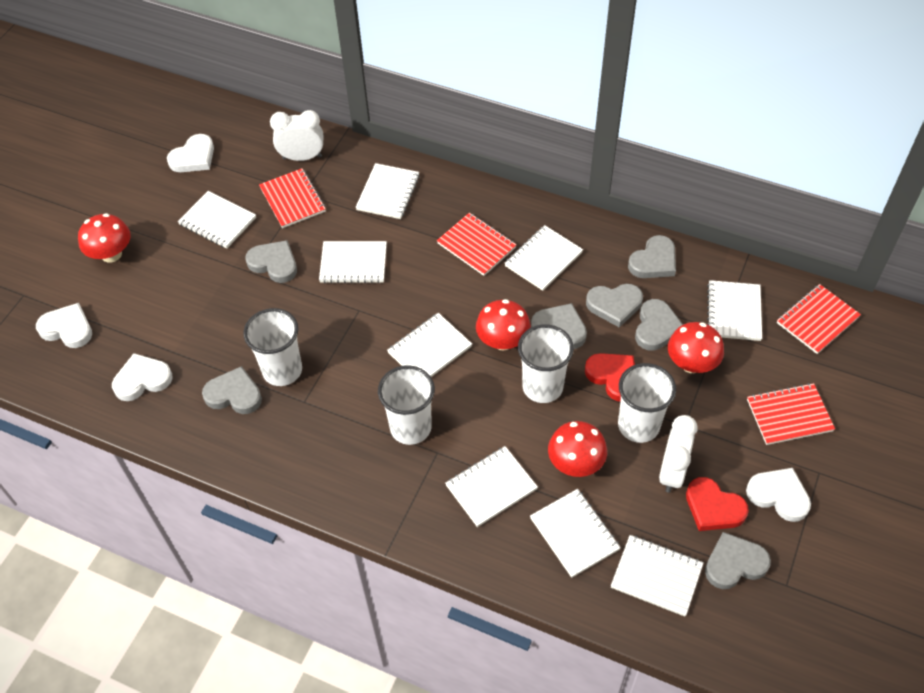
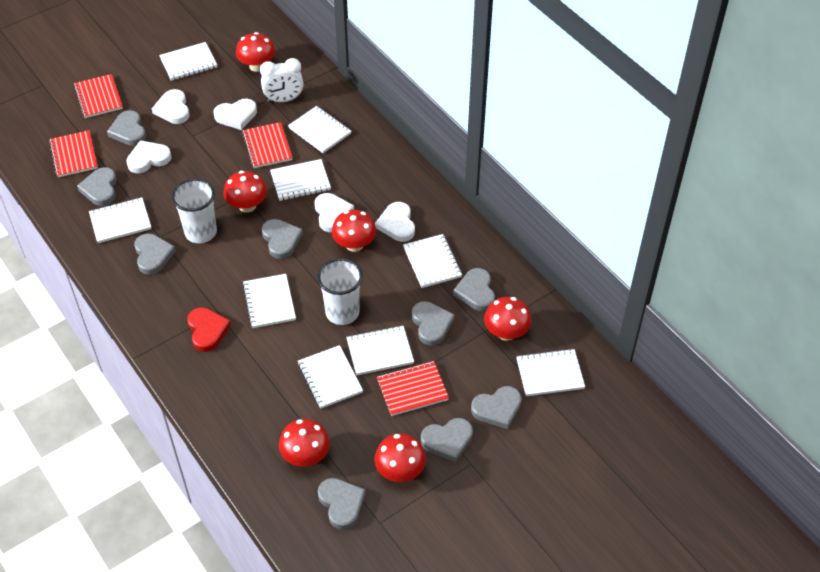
grey heart: 7 -> 9
red heart: 2 -> 1
red mushroom: 4 -> 6
white clock: 2 -> 1
white cup: 4 -> 2
white heart: 4 -> 5

